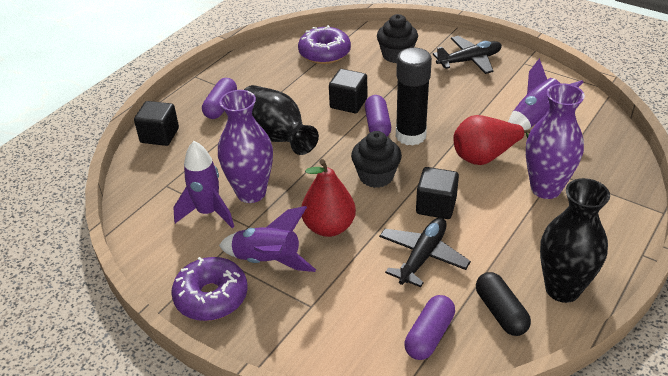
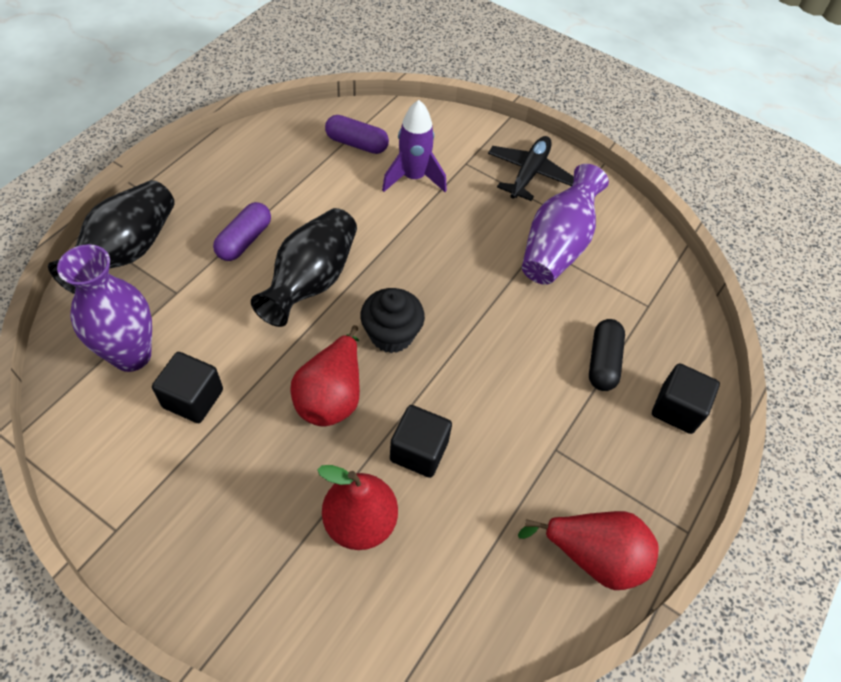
black cupcake: 2 -> 1
black glue stick: 1 -> 0
black plane: 2 -> 1
purple capsule: 3 -> 2
purple donut: 2 -> 0
purple rocket: 3 -> 1
red pear: 2 -> 3

